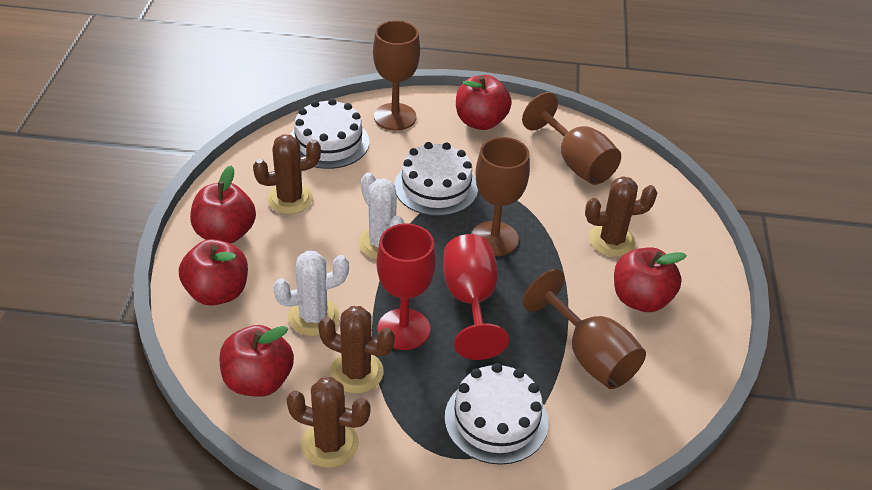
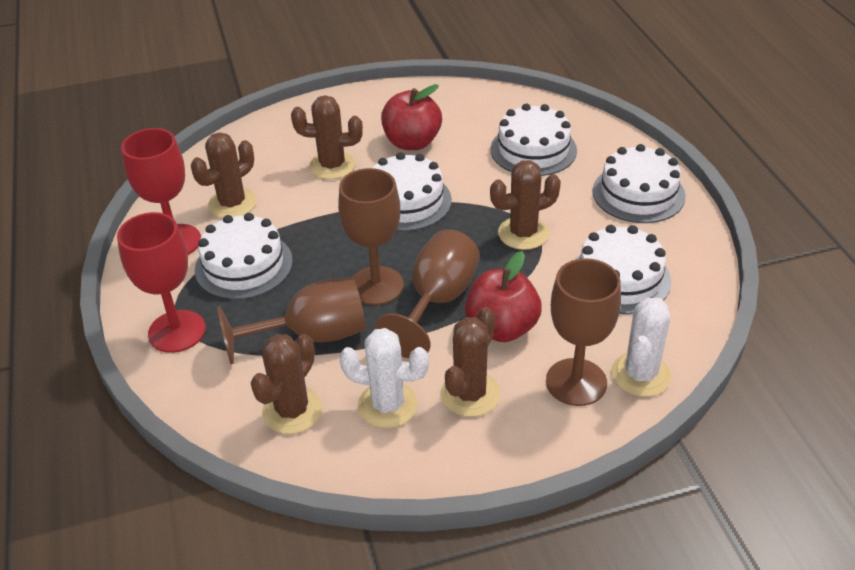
brown cactus: 4 -> 5
red apple: 5 -> 2
white cake: 3 -> 5

